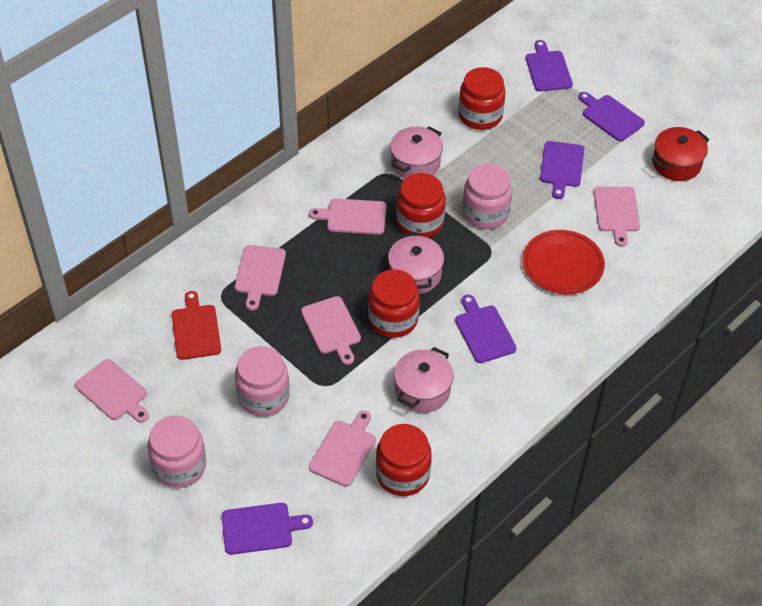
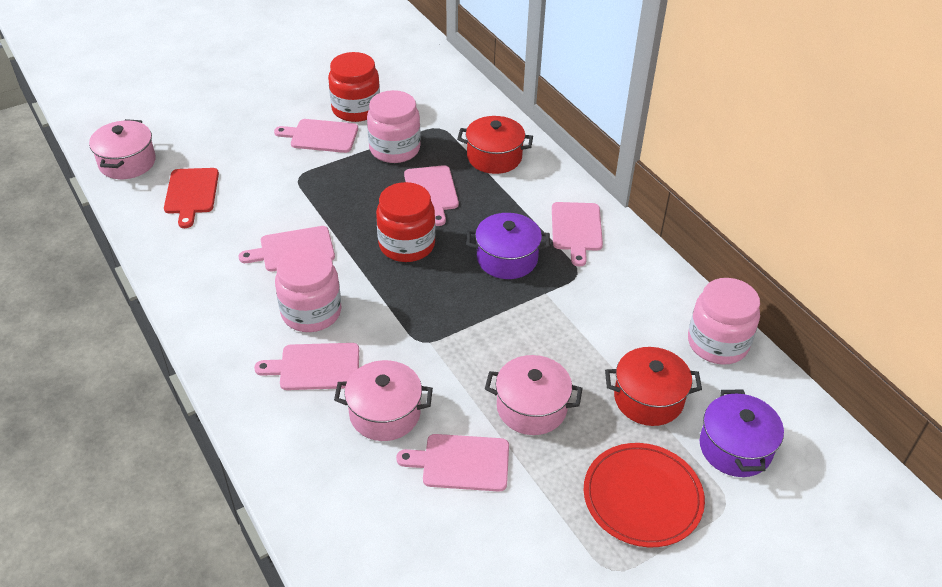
purple cutting board: 5 -> 0
purple pot: 0 -> 2
red jar: 4 -> 2
red pot: 1 -> 2

